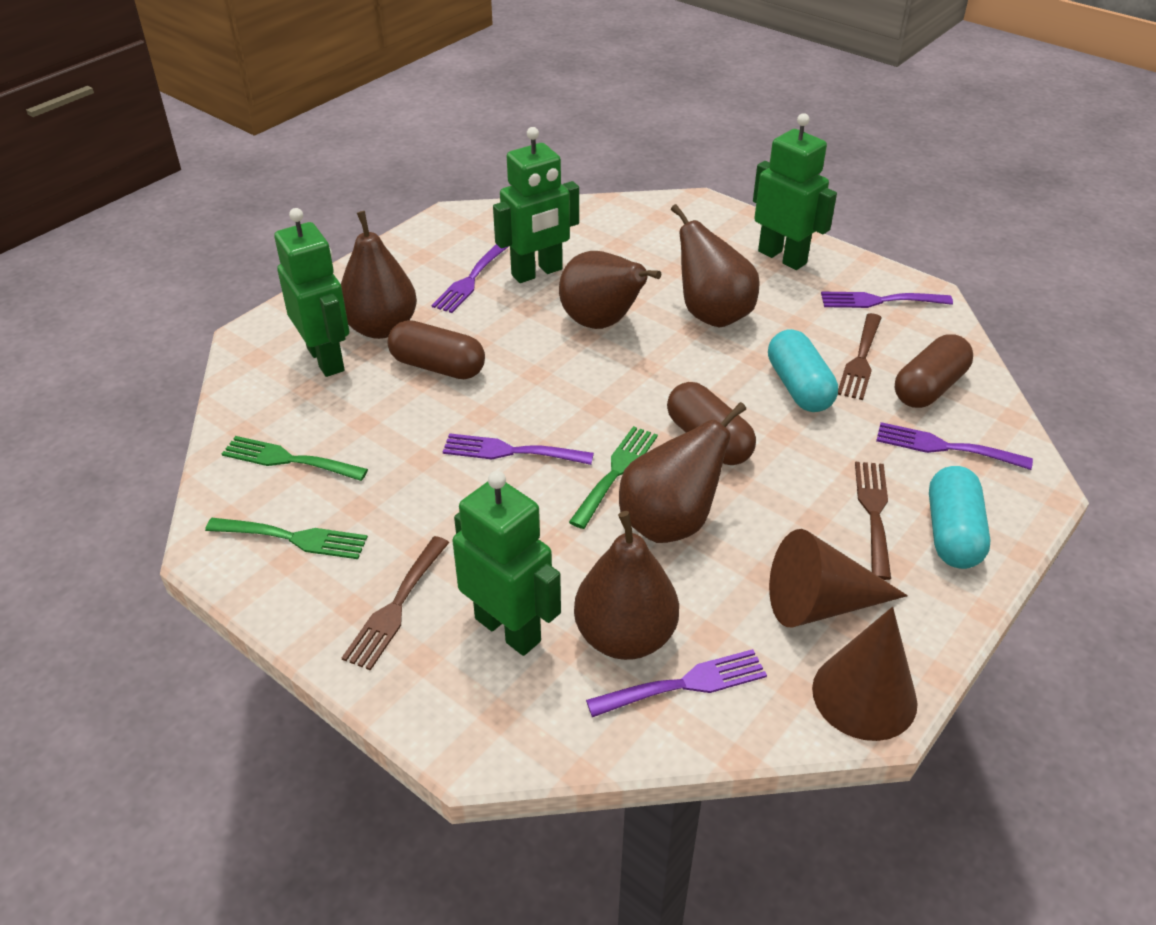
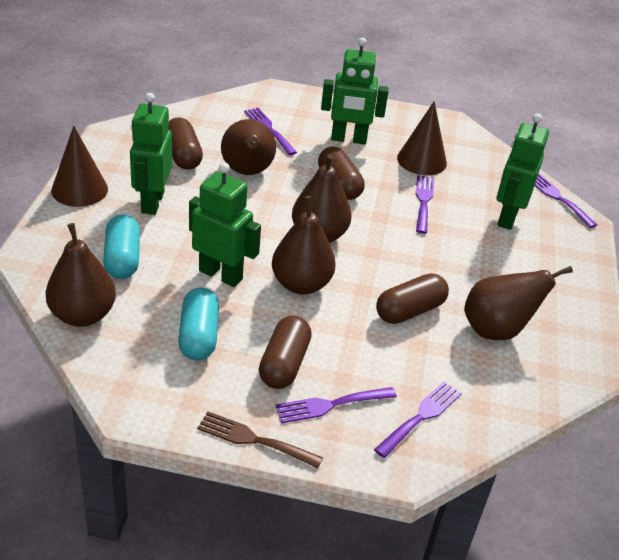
brown capsule: 3 -> 4
brown fork: 3 -> 1
green fork: 3 -> 0

